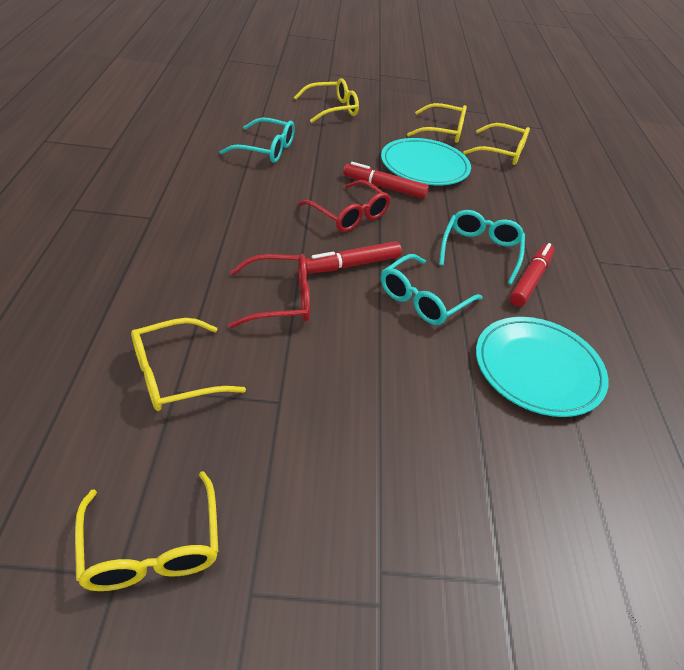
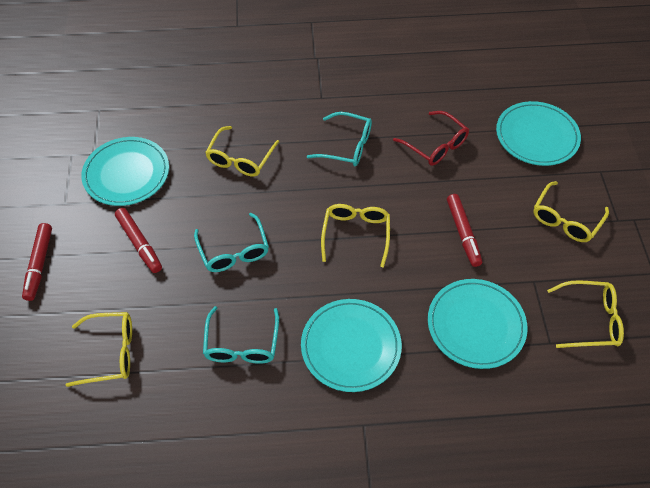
red glasses: 2 -> 1
turquoise plate: 2 -> 4

